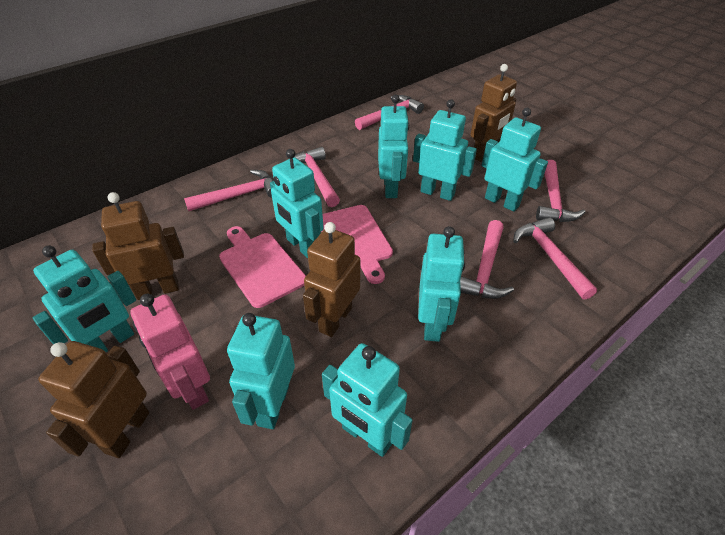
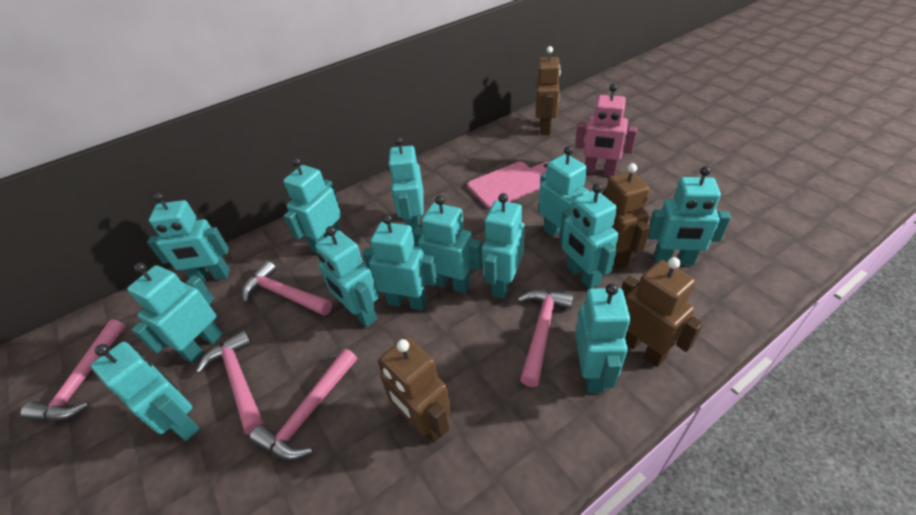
pink cutting board: 2 -> 1
pink hammer: 6 -> 5
turquoise robot: 8 -> 13

